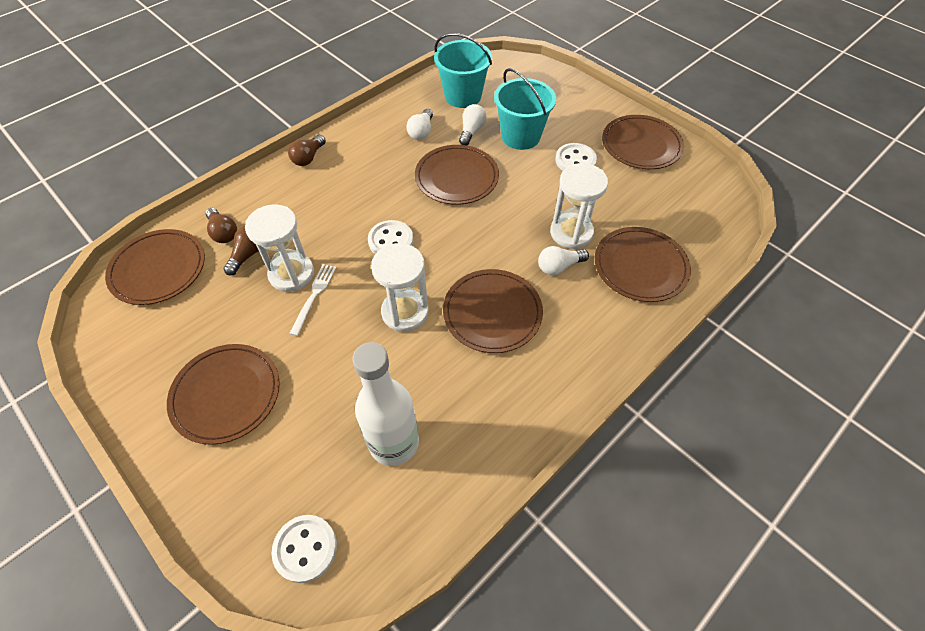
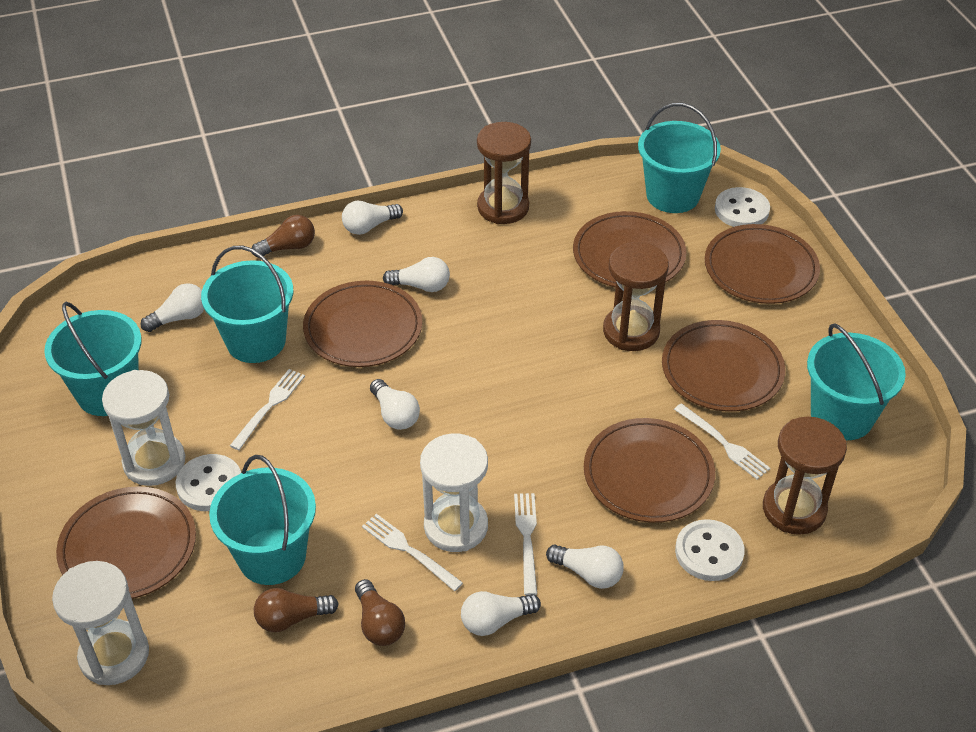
brown hourglass: 0 -> 3
turquoise bucket: 2 -> 5
white bottle: 1 -> 0
white fork: 1 -> 4
white light bulb: 3 -> 6

